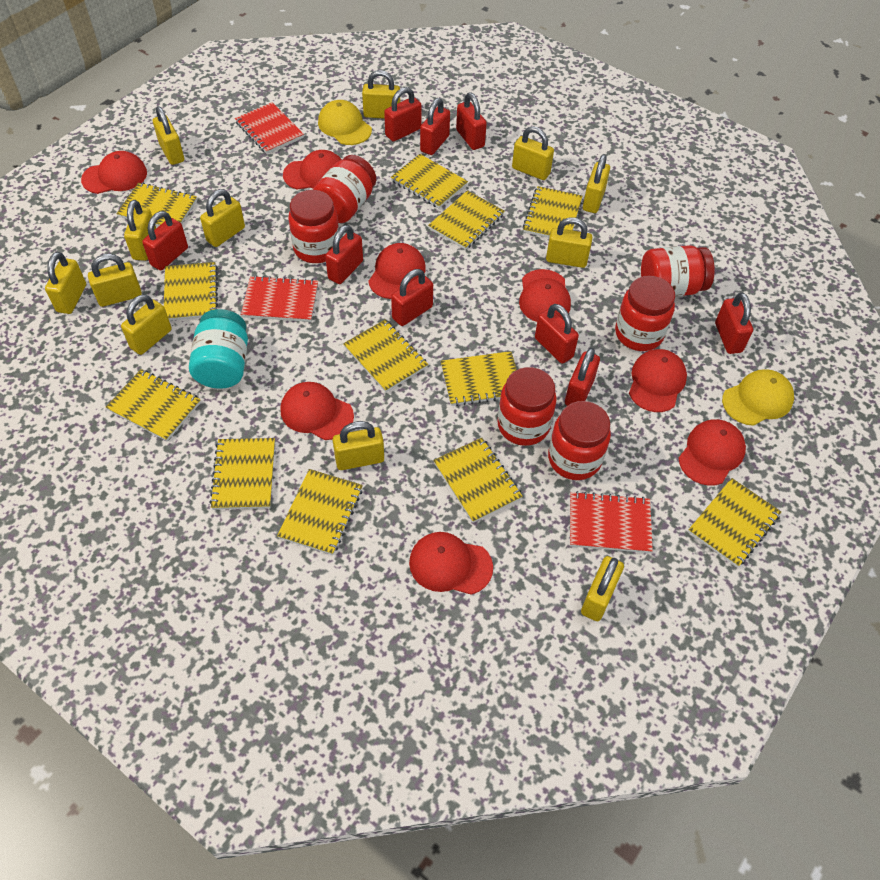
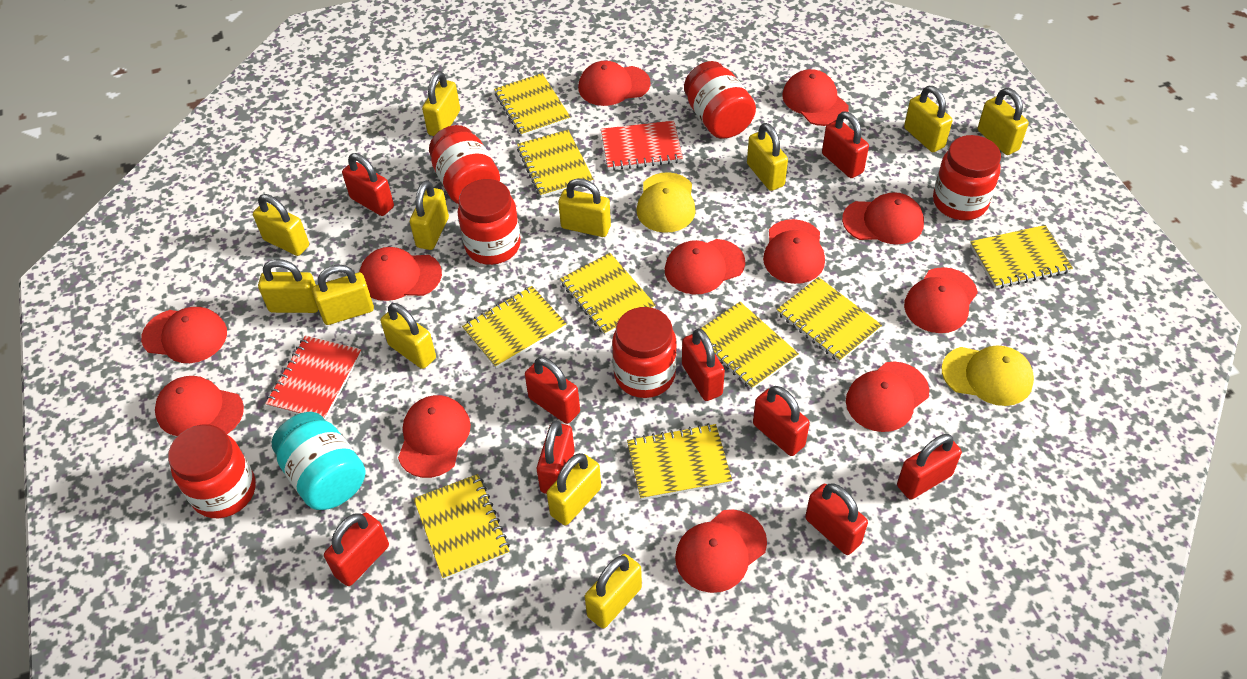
red cap: 8 -> 12
red notebook: 3 -> 2
yellow notebook: 12 -> 9

